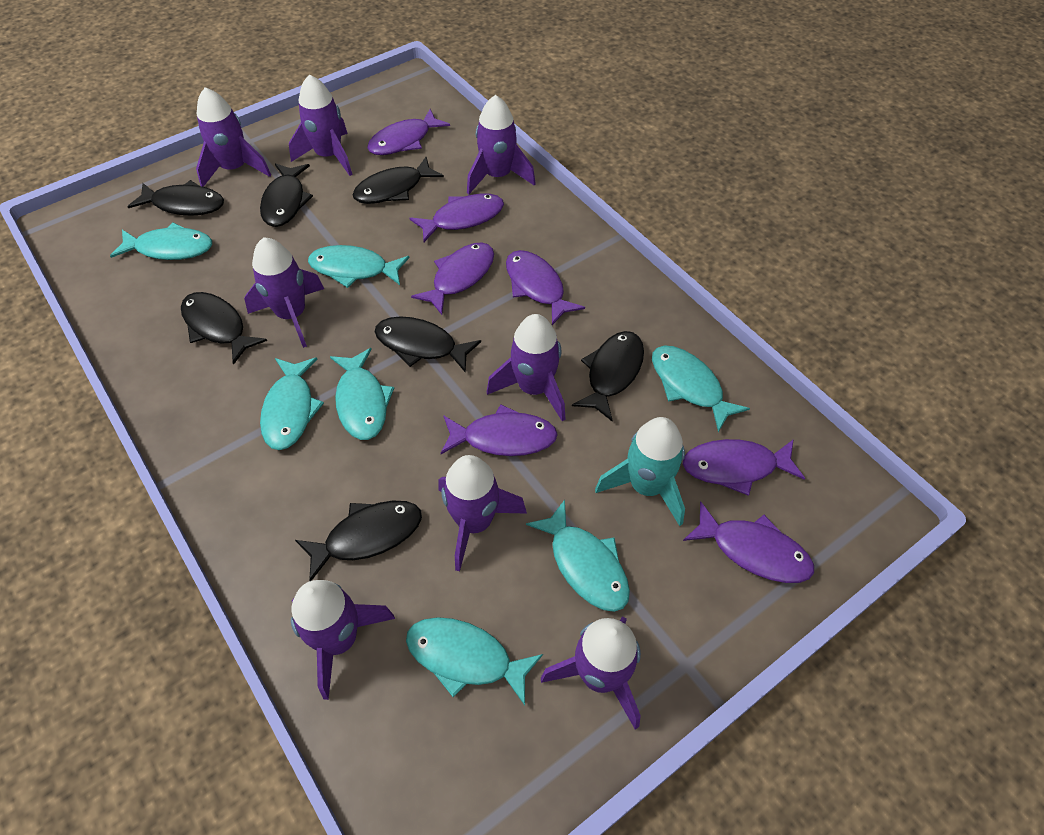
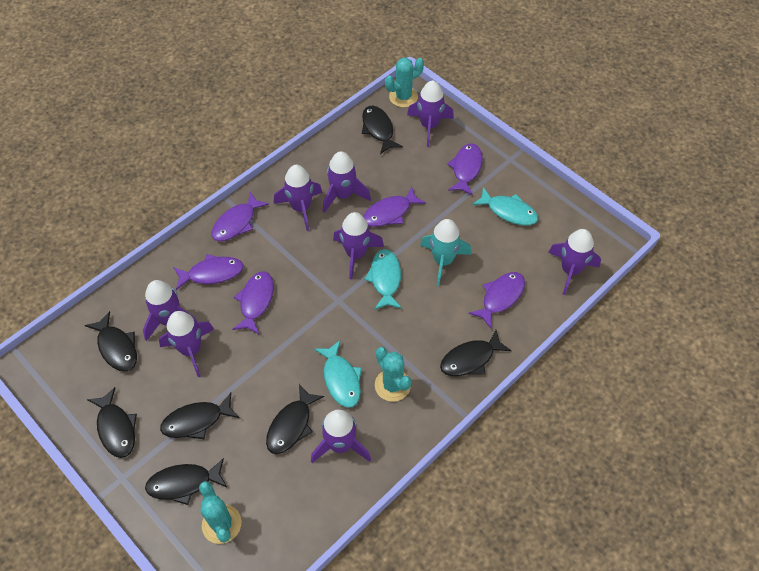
purple fish: 7 -> 6
turquoise cactus: 0 -> 3
turquoise fish: 7 -> 3

